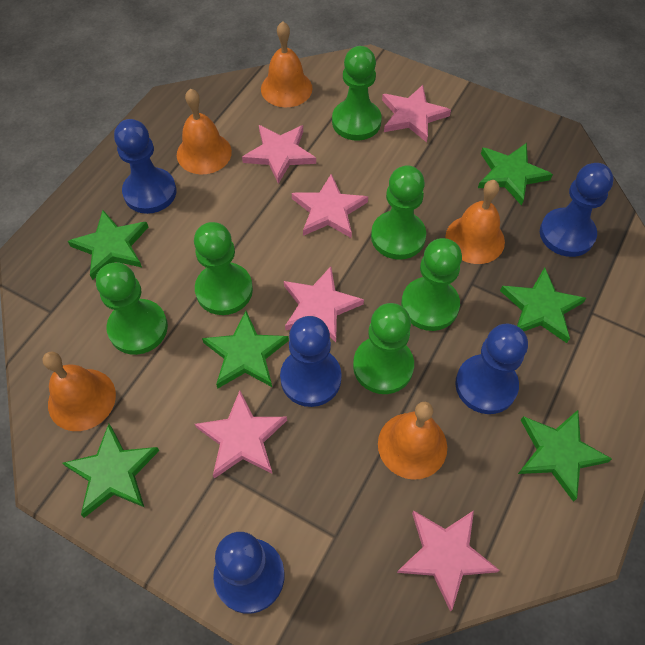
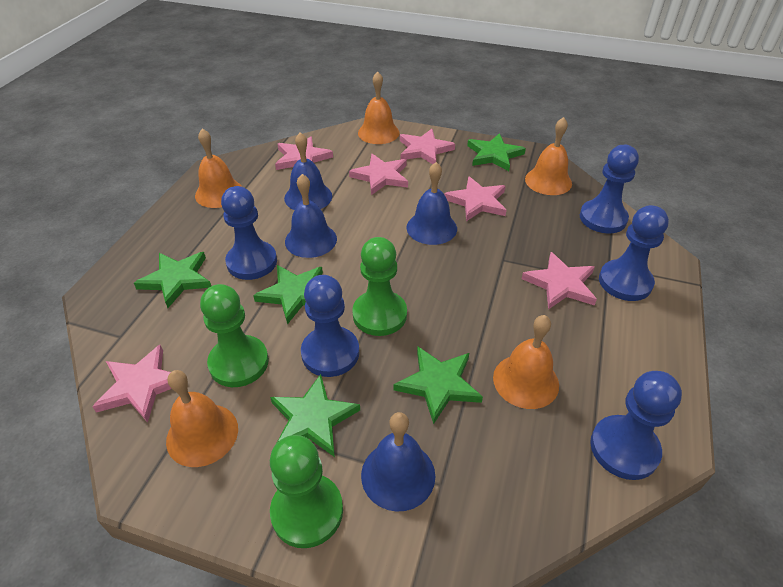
blue bell: 0 -> 4
green pawn: 6 -> 3
green star: 6 -> 5

